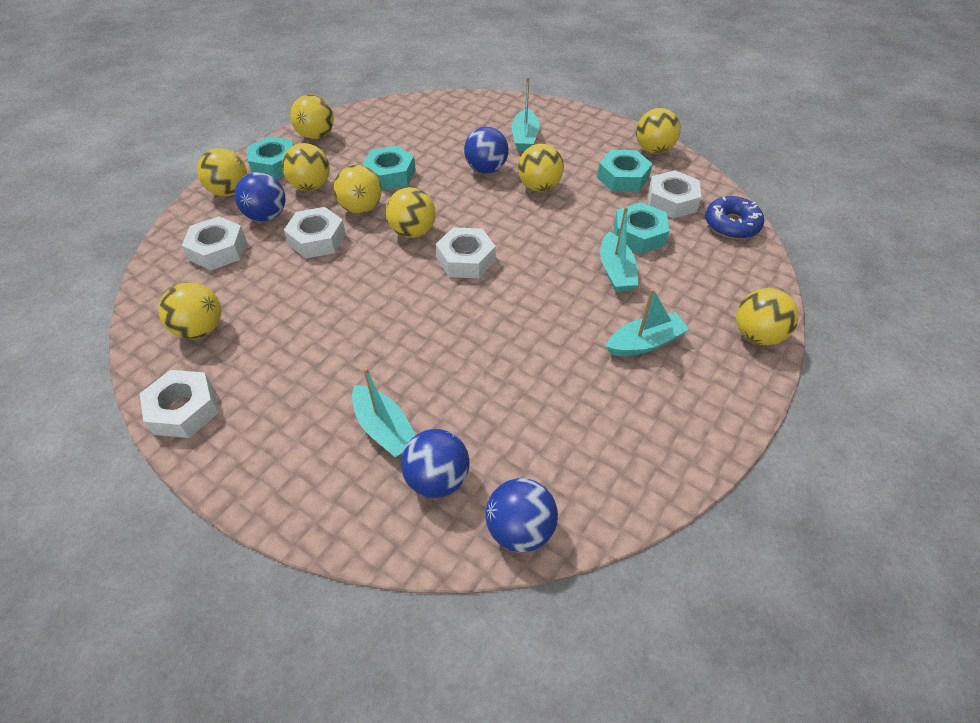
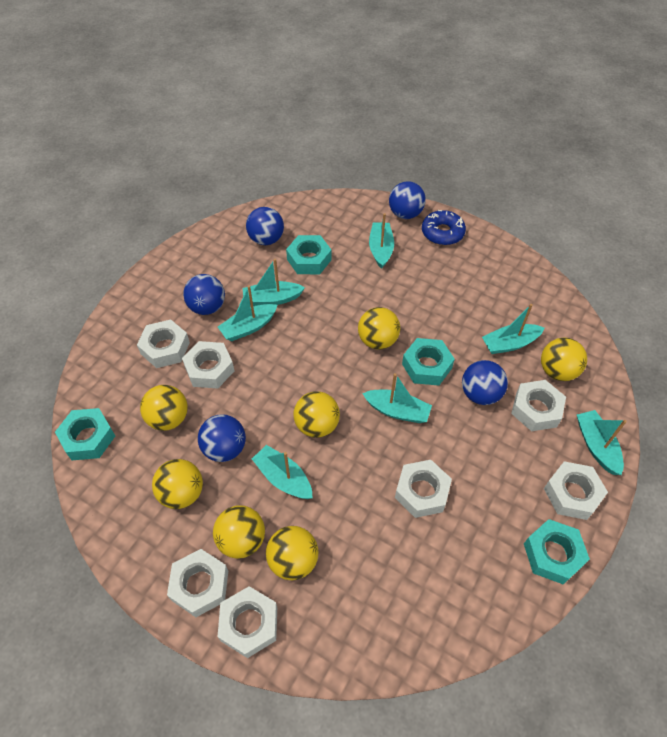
blue ball: 4 -> 5
turquoise boat: 4 -> 7
white nut: 5 -> 7
yellow ball: 9 -> 7

